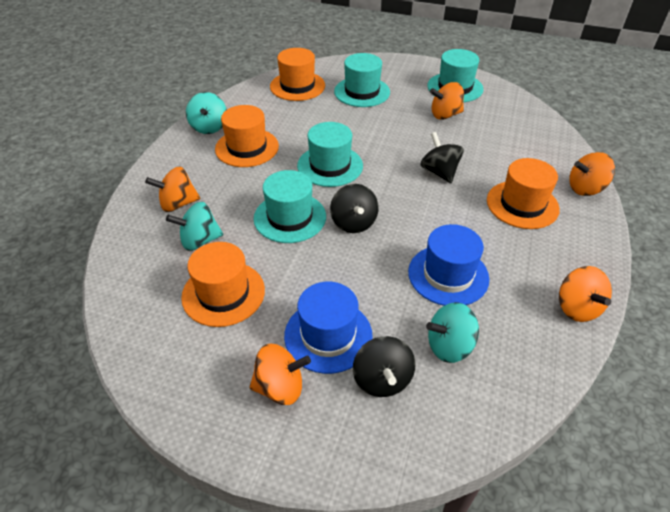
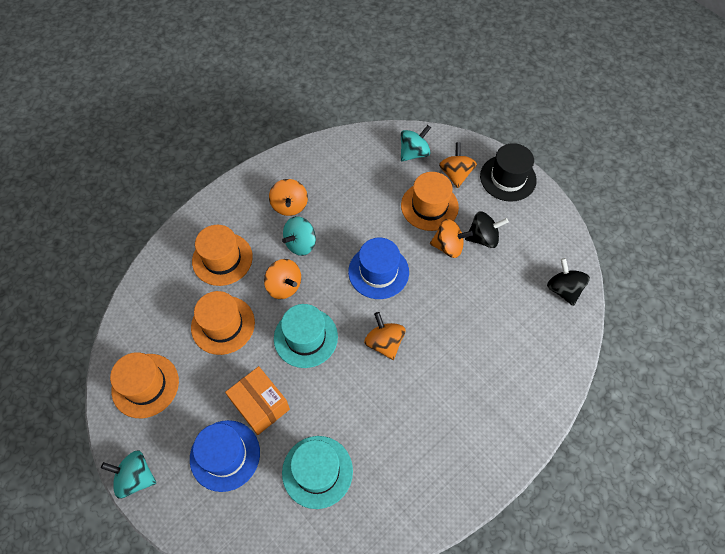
black hat: 0 -> 1
black spinning top: 3 -> 2
orange box: 0 -> 1
turquoise hat: 4 -> 2

